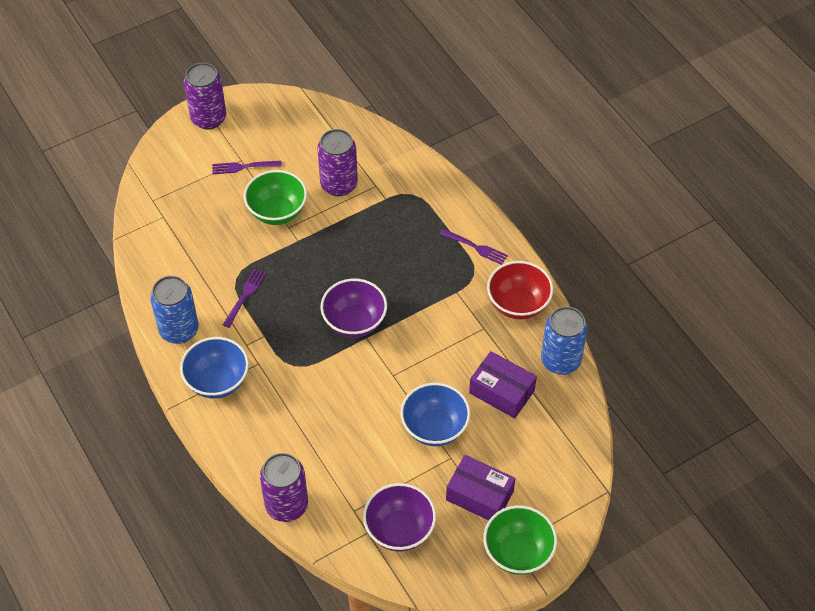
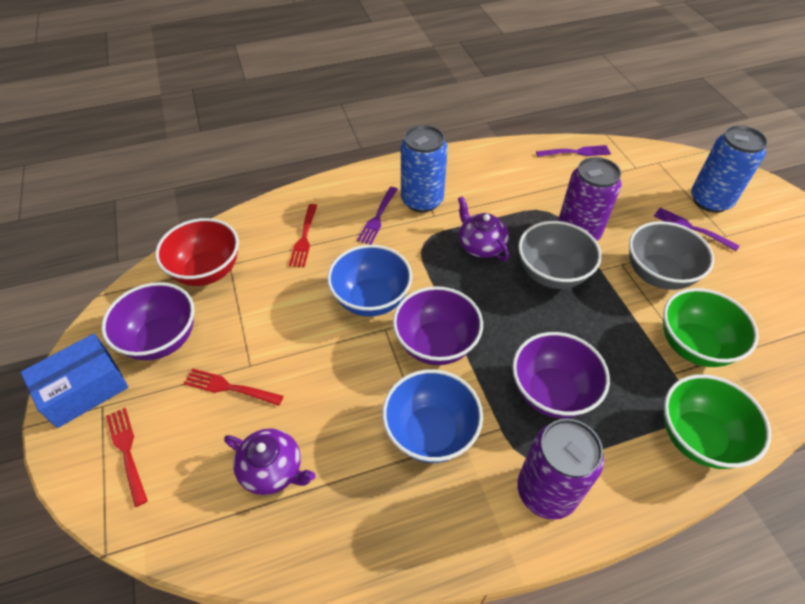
blue box: 0 -> 1
grey bowl: 0 -> 2
purple bowl: 2 -> 3
purple box: 2 -> 0
purple can: 3 -> 2
purple teapot: 0 -> 2
red fork: 0 -> 3

